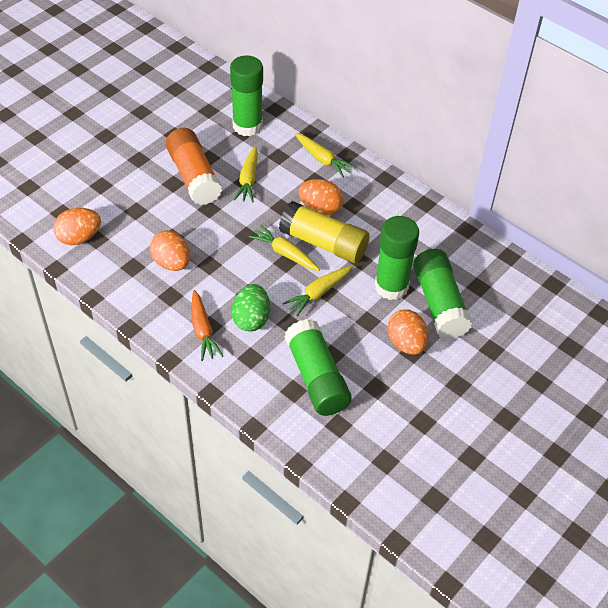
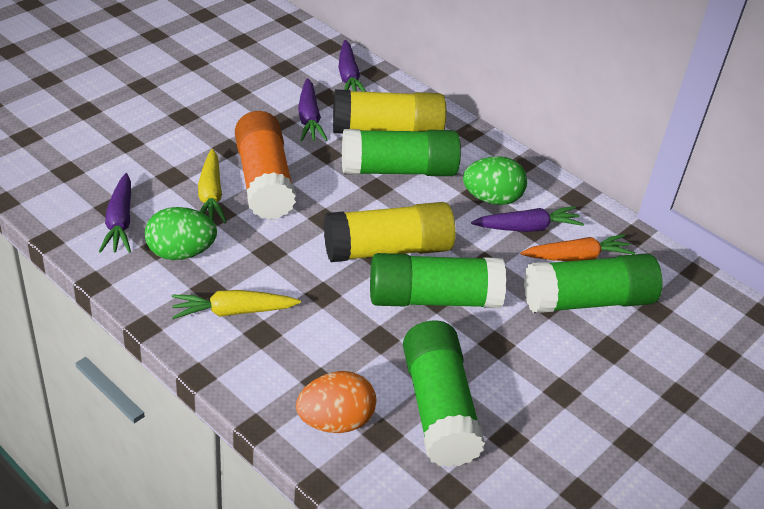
green egg: 1 -> 2
orange egg: 4 -> 1
purple carrot: 0 -> 4
yellow carrot: 4 -> 2
yellow glue stick: 1 -> 2

